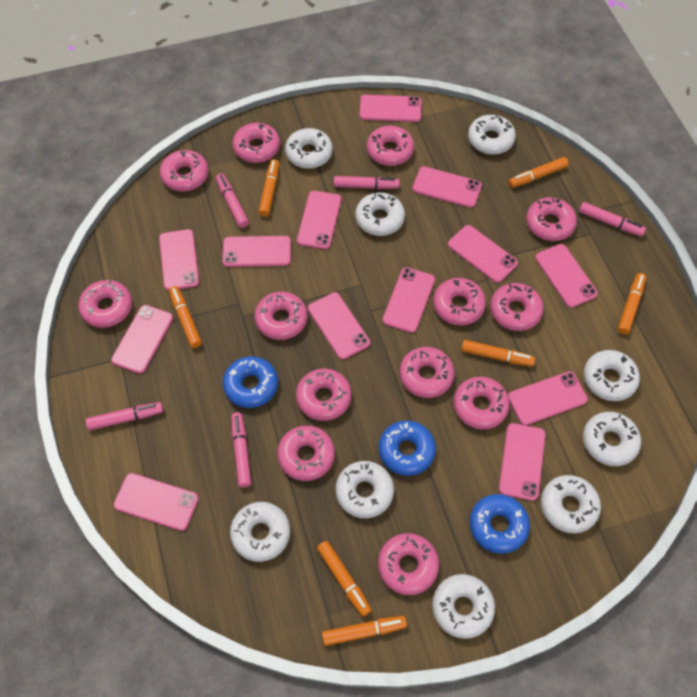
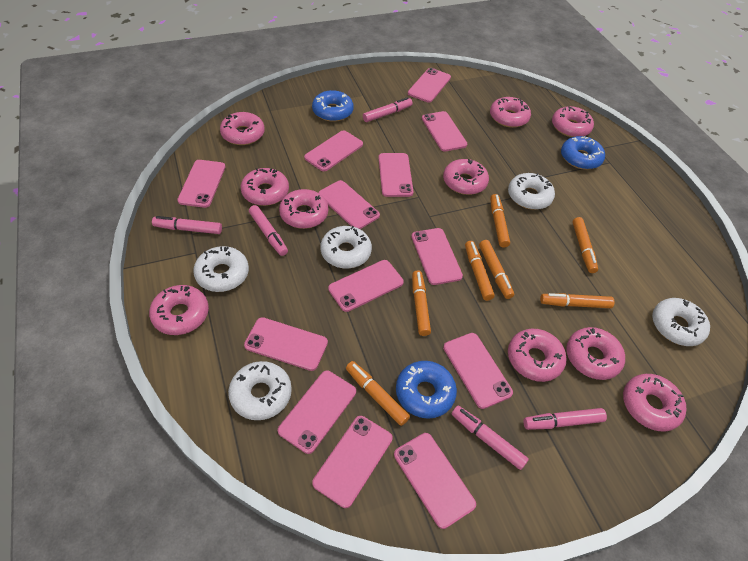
pink donut: 13 -> 10
white donut: 9 -> 5

